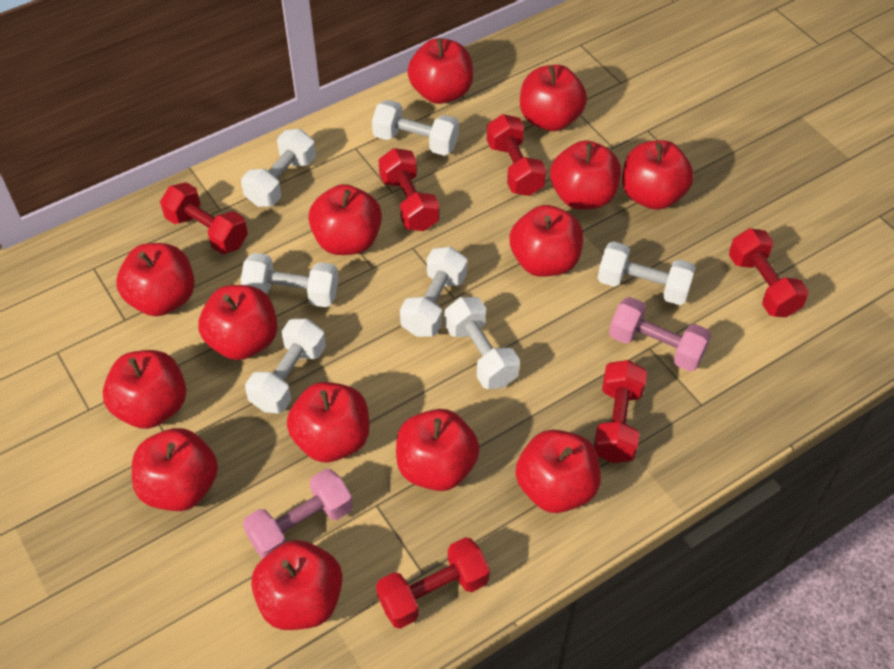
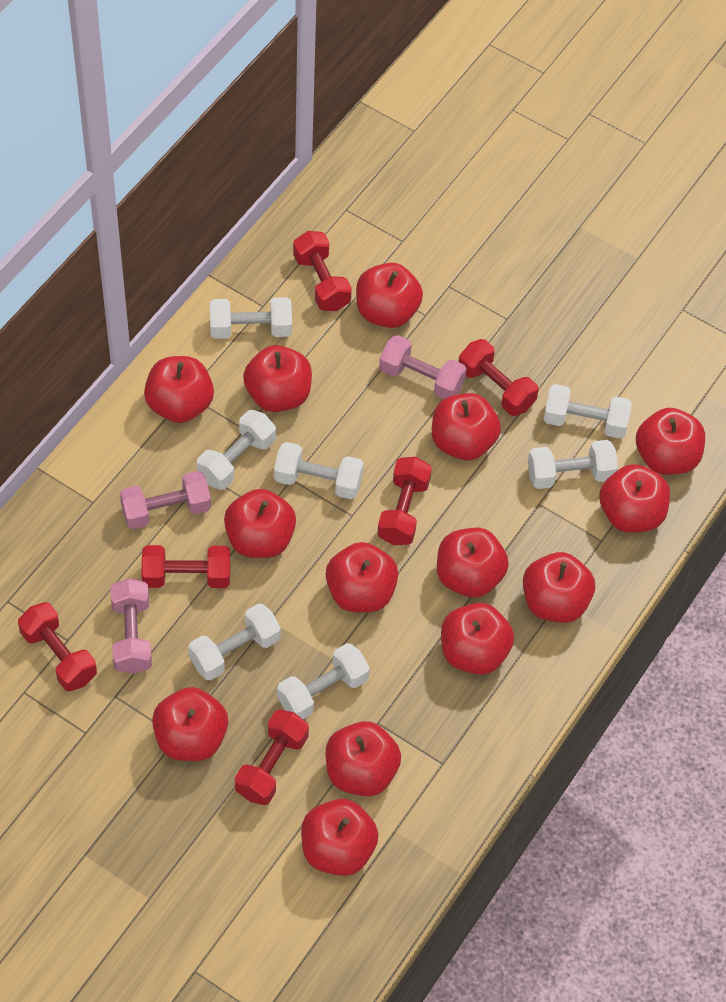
pink dumbbell: 2 -> 3

